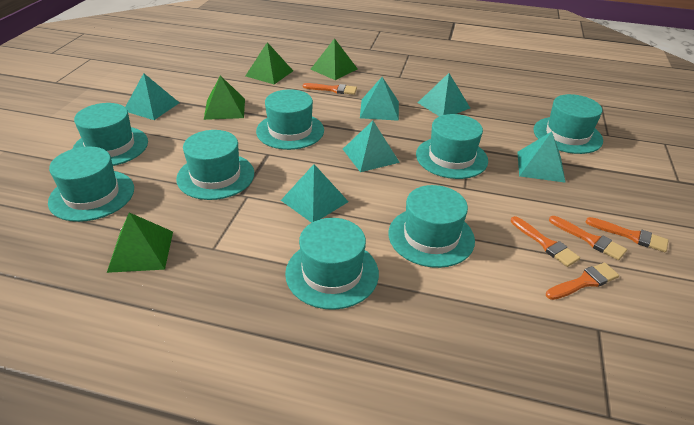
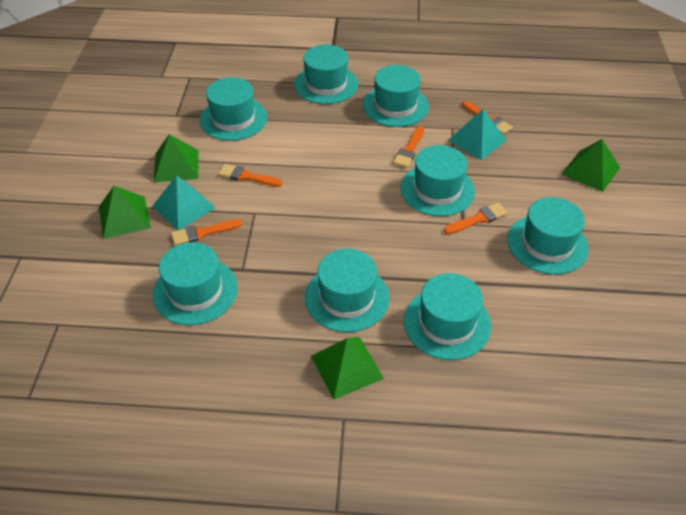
turquoise pyramid: 6 -> 2

